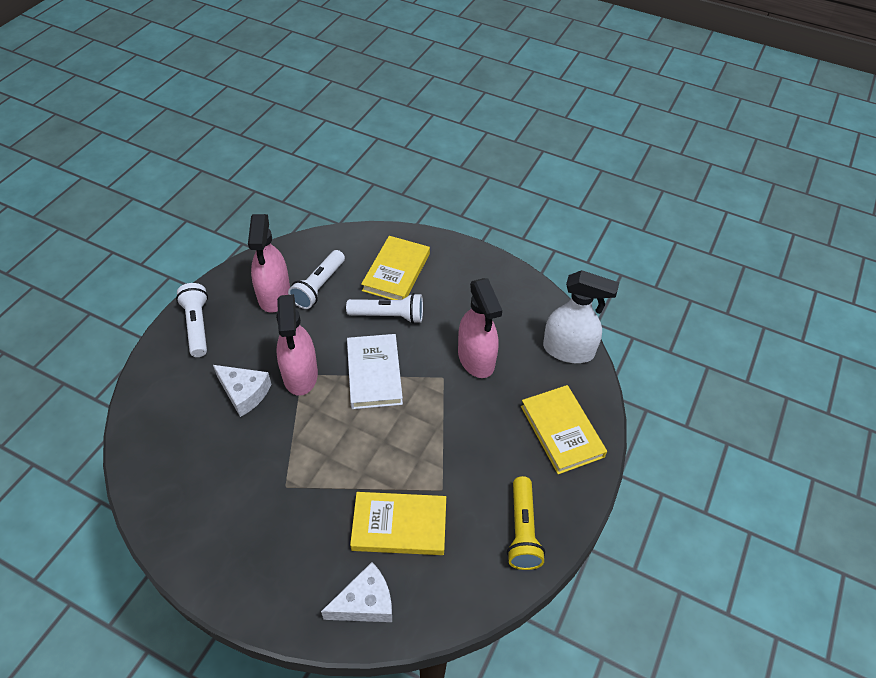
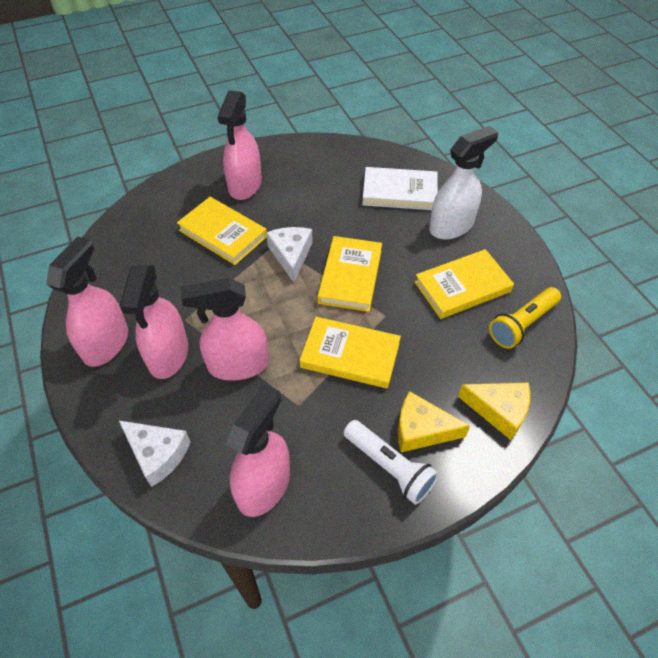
pink spray bottle: 3 -> 5
white flashlight: 3 -> 1
yellow book: 3 -> 4
yellow cheese: 0 -> 2

